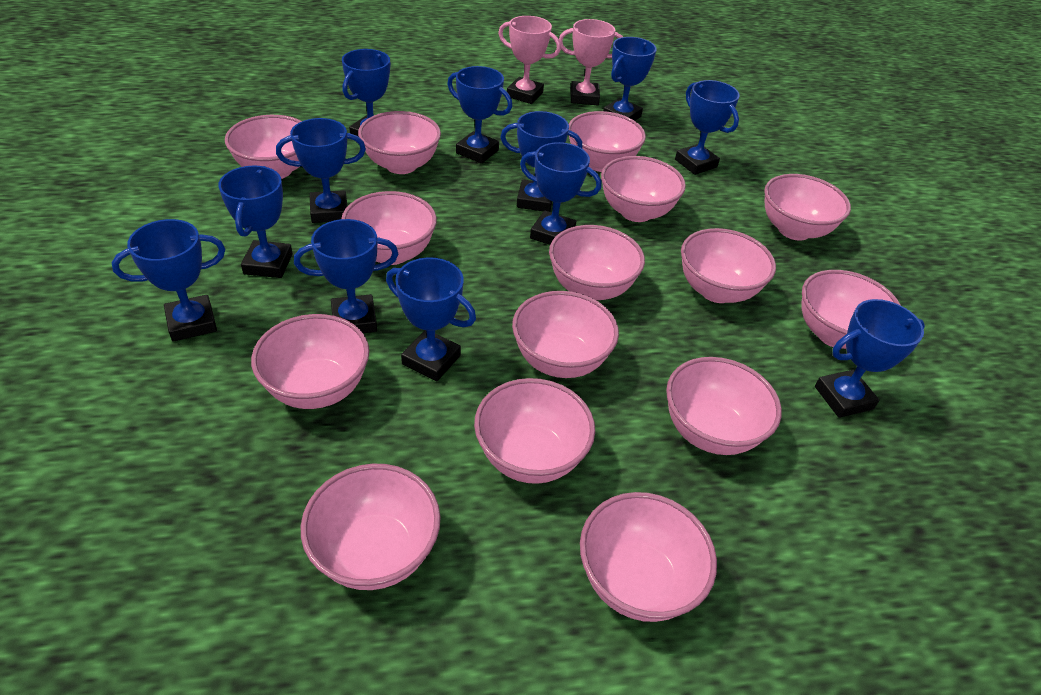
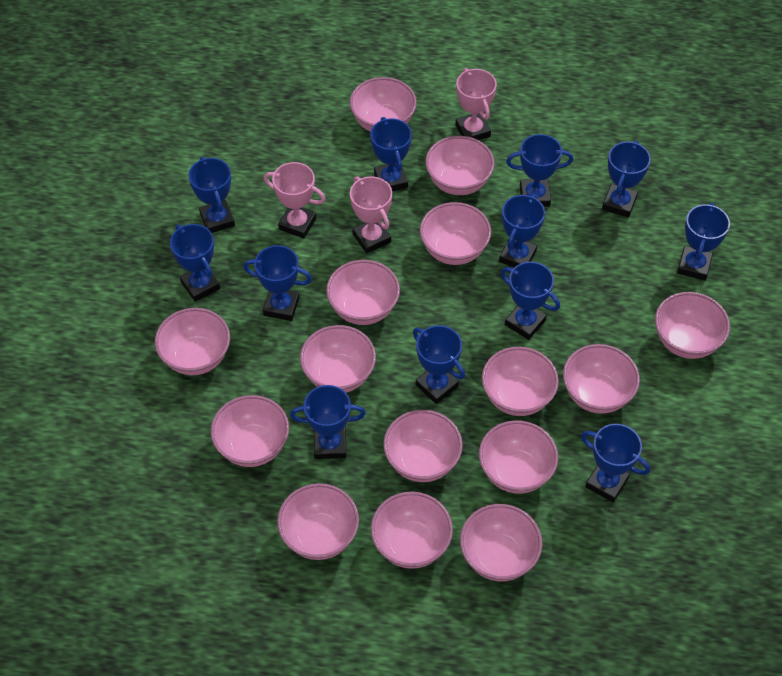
pink trophy: 2 -> 3

